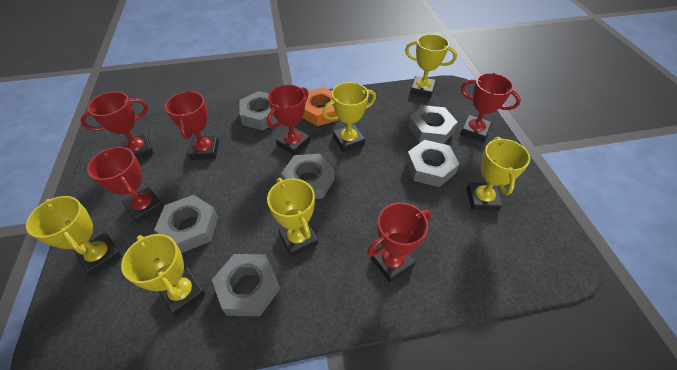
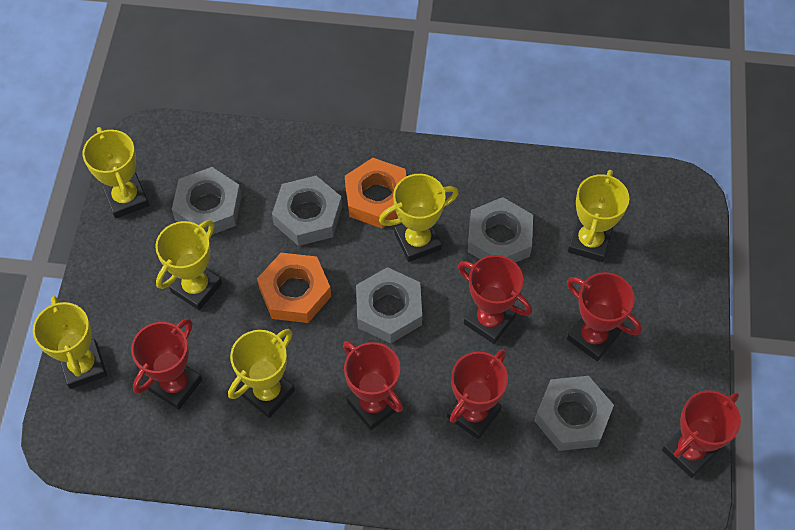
grey nut: 6 -> 5
orange nut: 1 -> 2

